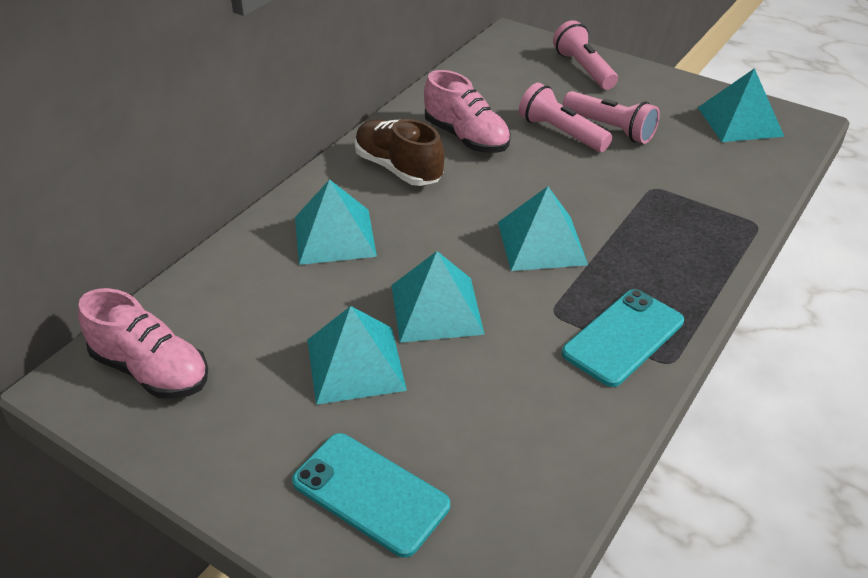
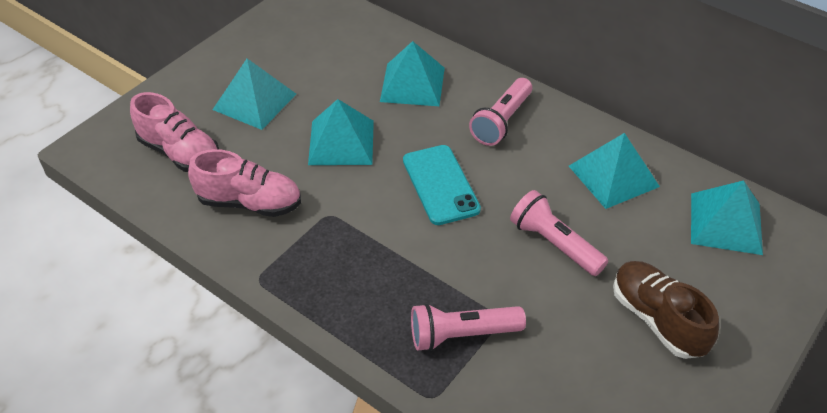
turquoise phone: 2 -> 1

